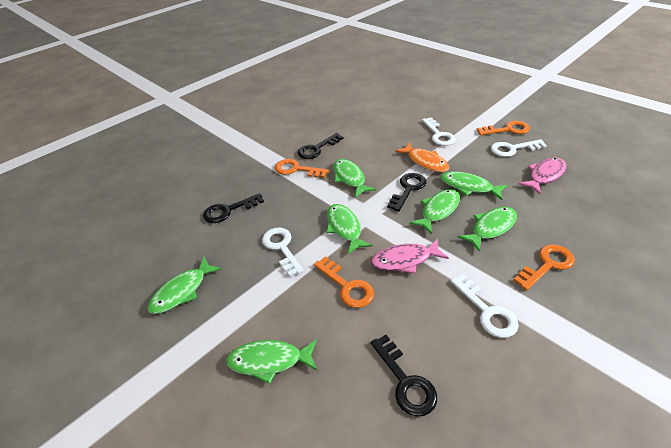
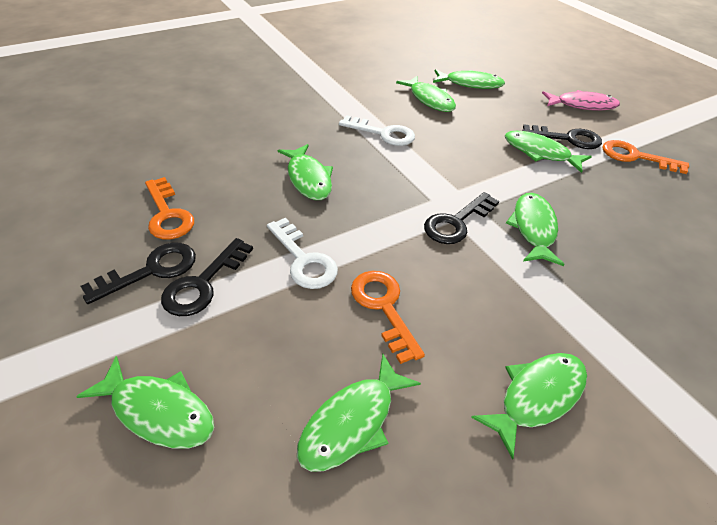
green fish: 7 -> 8
orange fish: 1 -> 0
orange key: 4 -> 3
pink fish: 2 -> 1
white key: 4 -> 2

